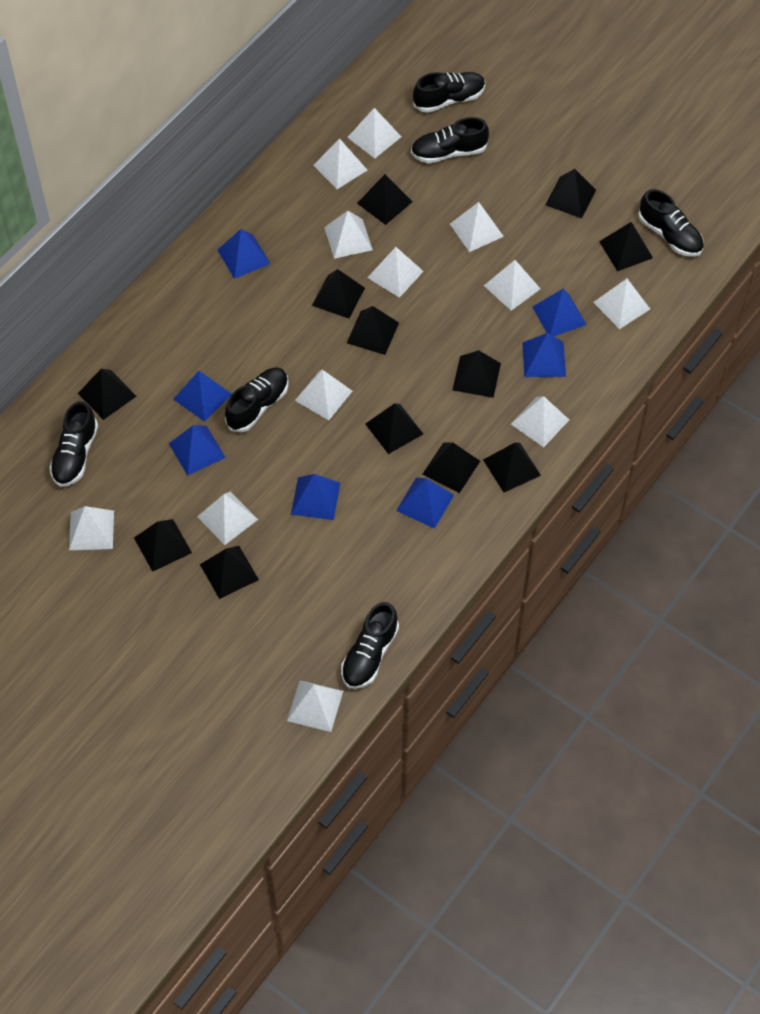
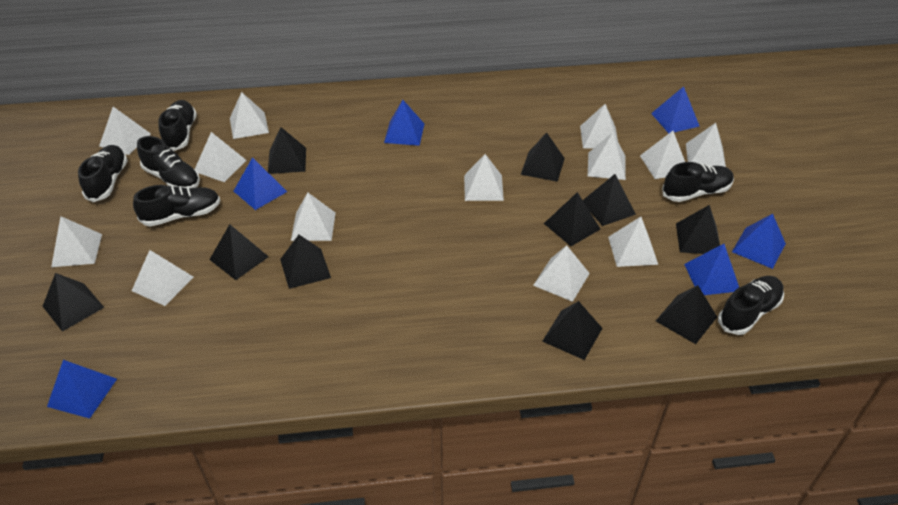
black pyramid: 12 -> 10
blue pyramid: 7 -> 6
white pyramid: 12 -> 13

